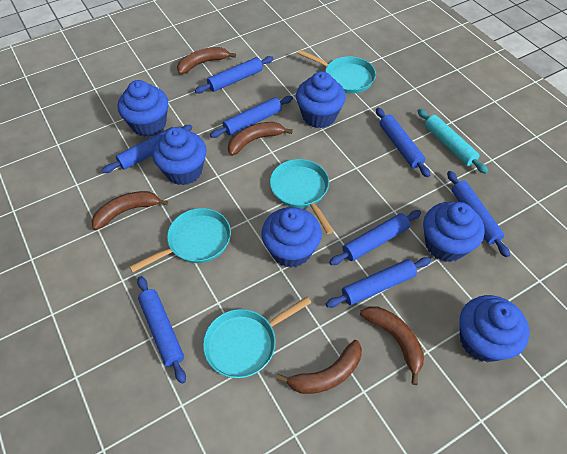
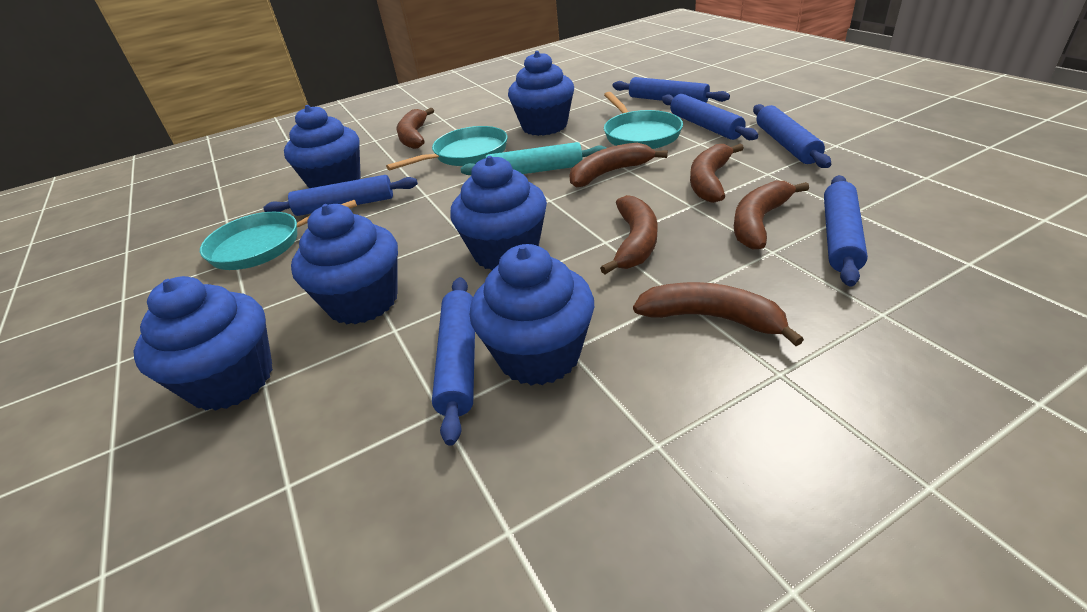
blue rolling pin: 8 -> 6
brown banana: 5 -> 6
turquoise pan: 4 -> 3

